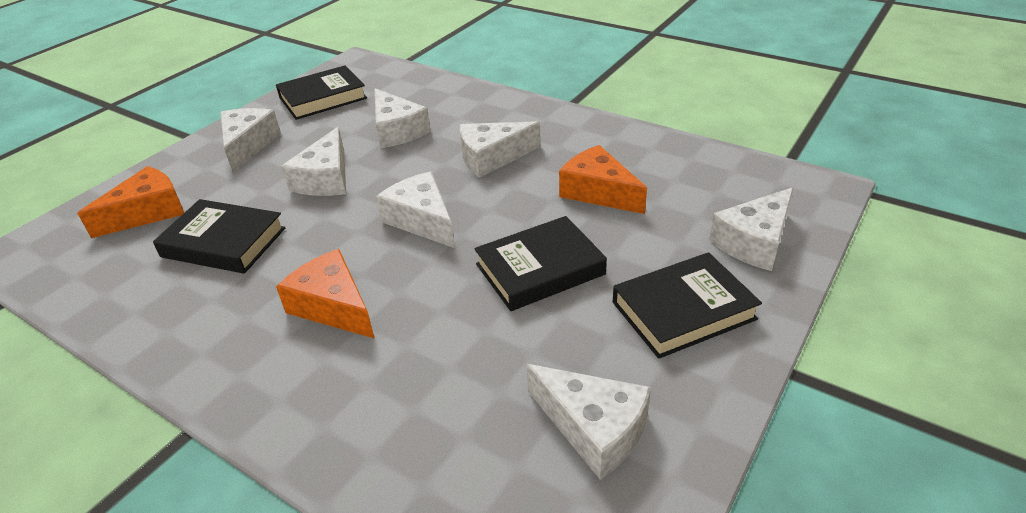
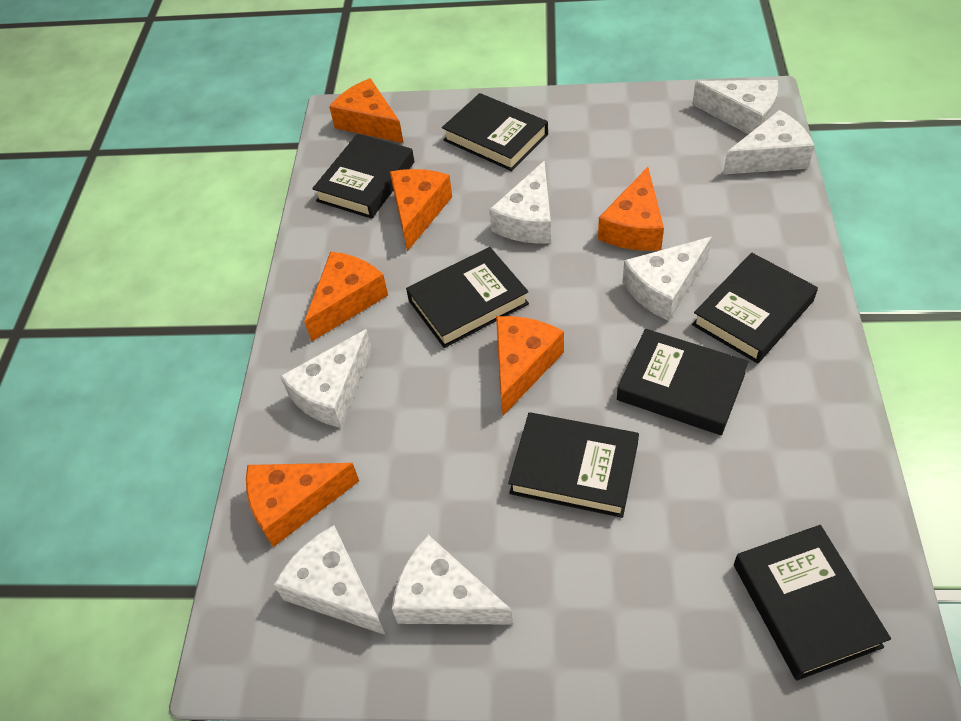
black book: 4 -> 7
orange cheese: 3 -> 6

